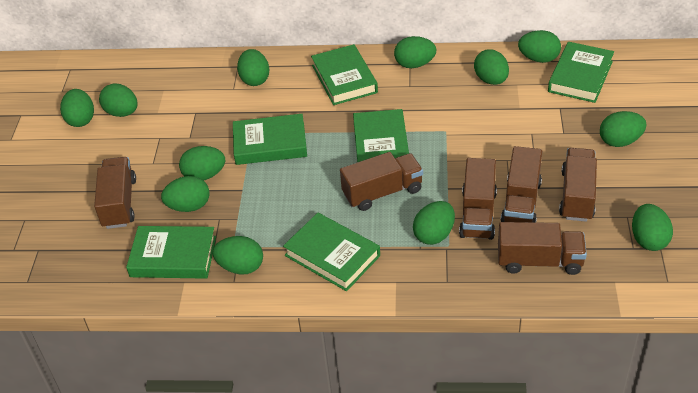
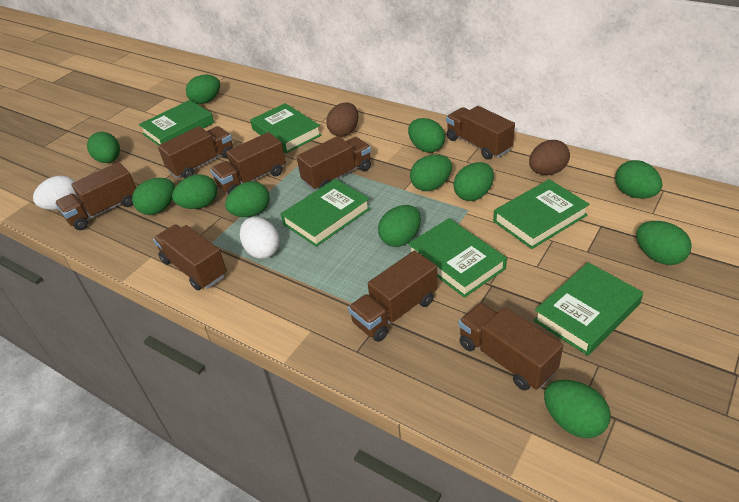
brown egg: 0 -> 2
brown truck: 6 -> 8
white egg: 0 -> 2

